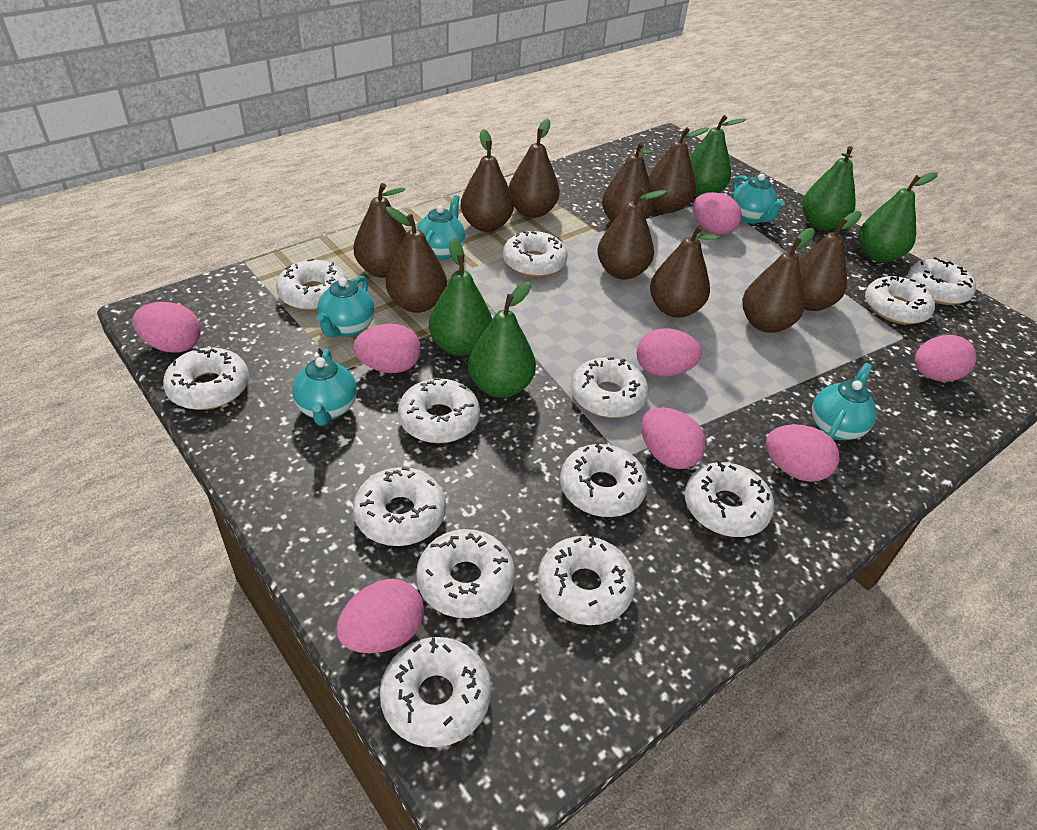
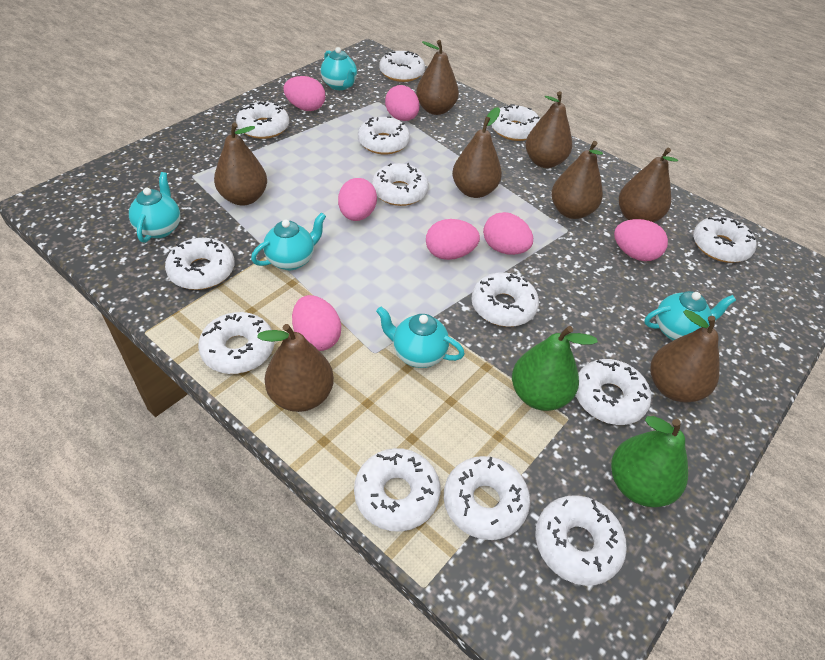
brown pear: 10 -> 8
green pear: 5 -> 2
pink egg: 8 -> 7

